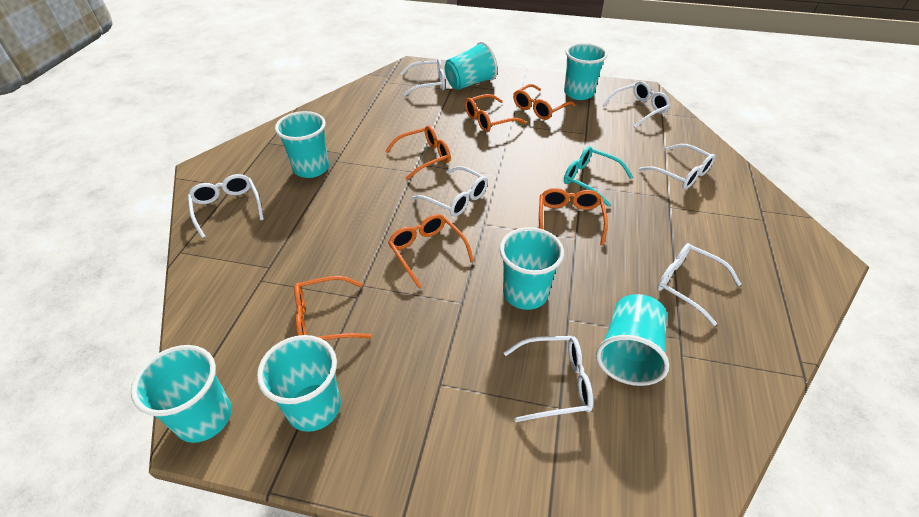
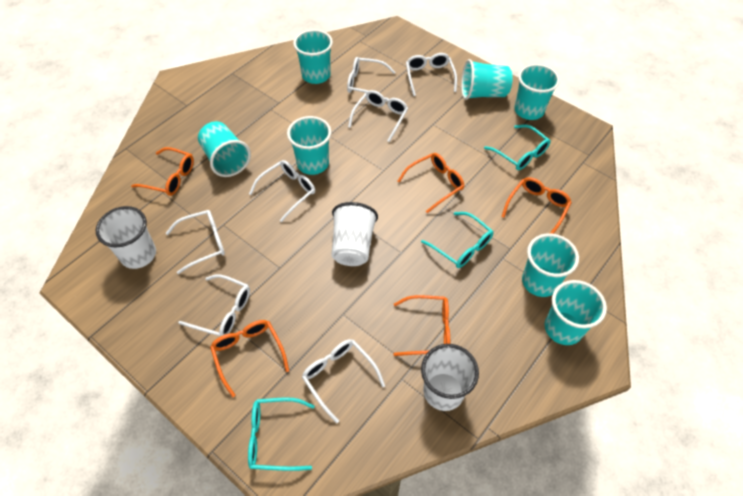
orange glasses: 6 -> 5
turquoise glasses: 1 -> 3
white cup: 0 -> 3

